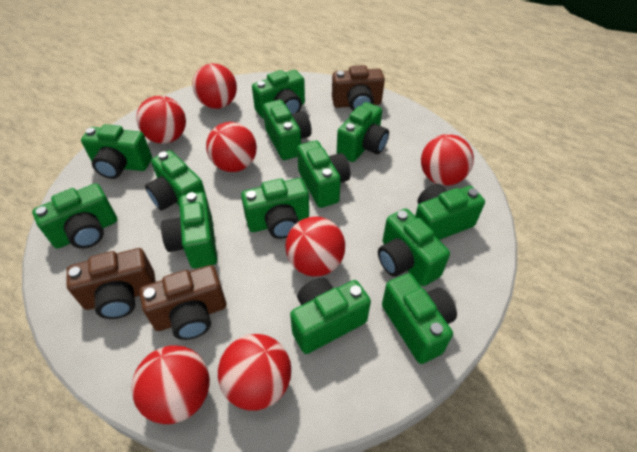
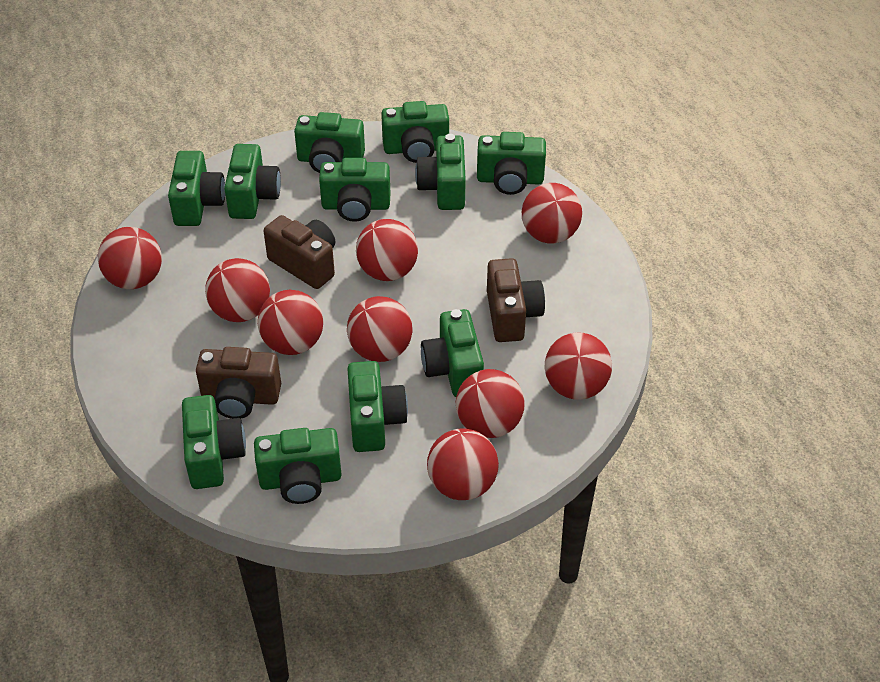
green camera: 13 -> 11
red ball: 7 -> 9

